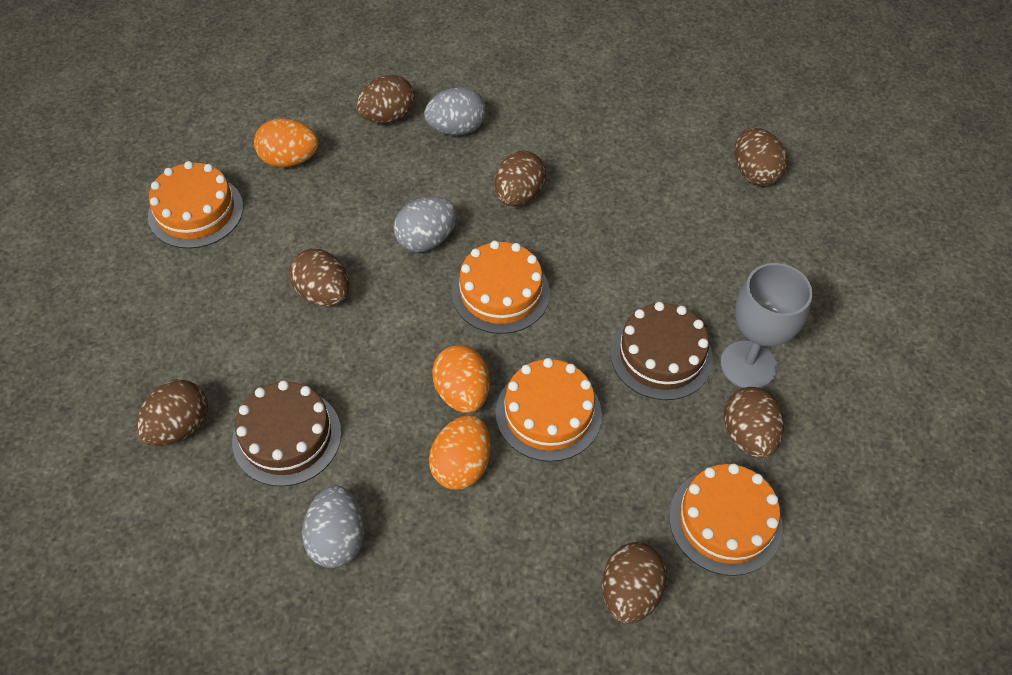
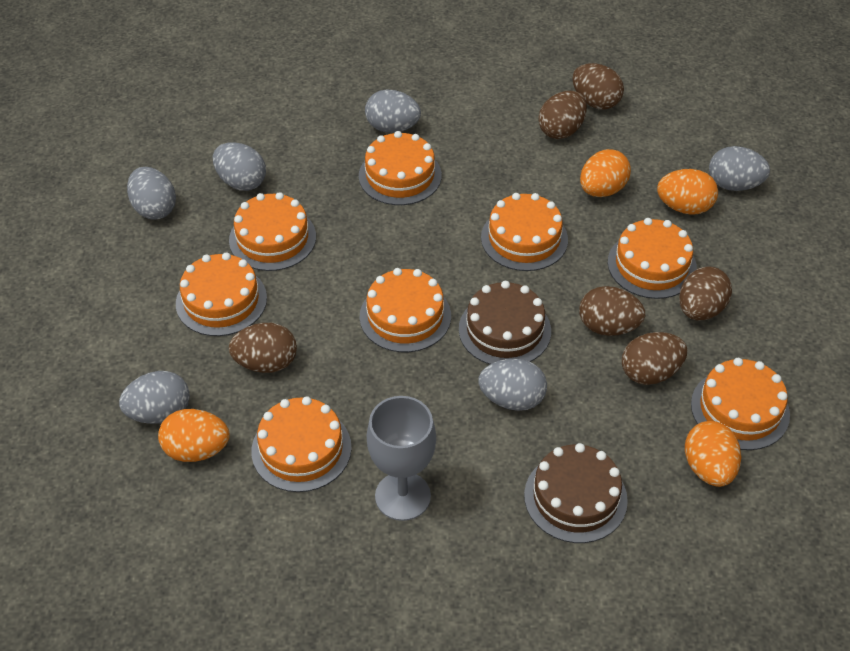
brown egg: 7 -> 6
grey egg: 3 -> 6
orange cake: 4 -> 8
orange egg: 3 -> 4

